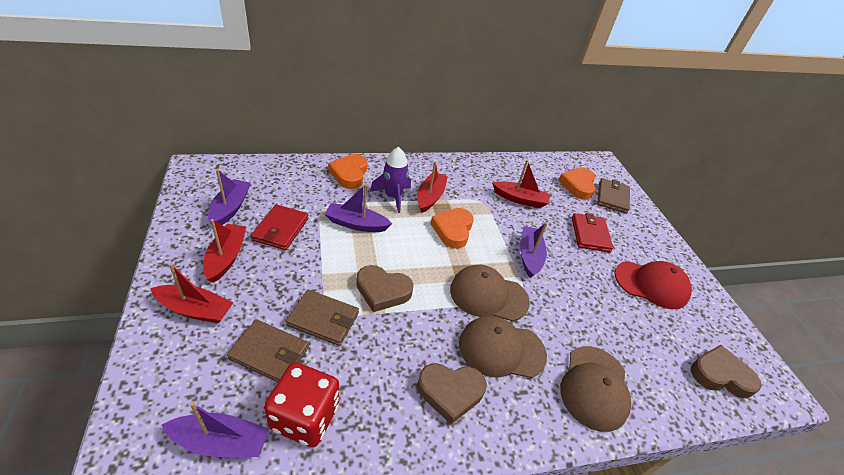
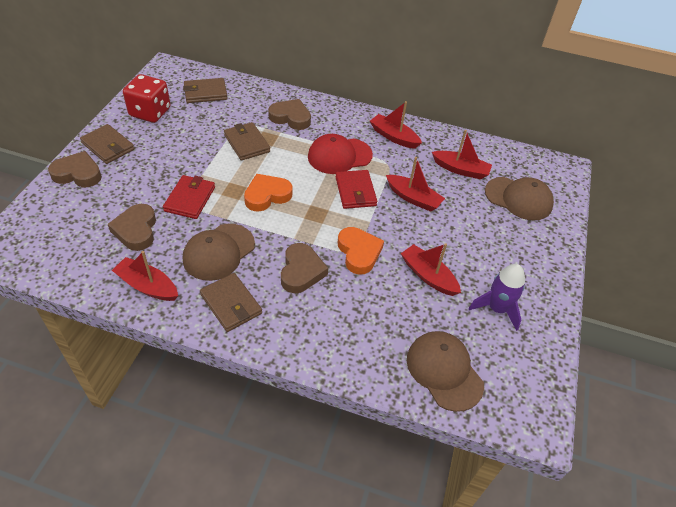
brown heart: 3 -> 4
brown wallet: 3 -> 4
orange heart: 3 -> 2
purple boat: 4 -> 0
red boat: 4 -> 5

